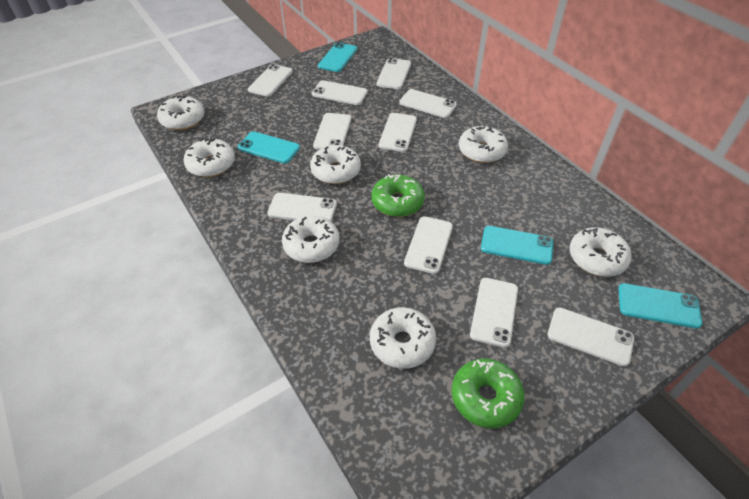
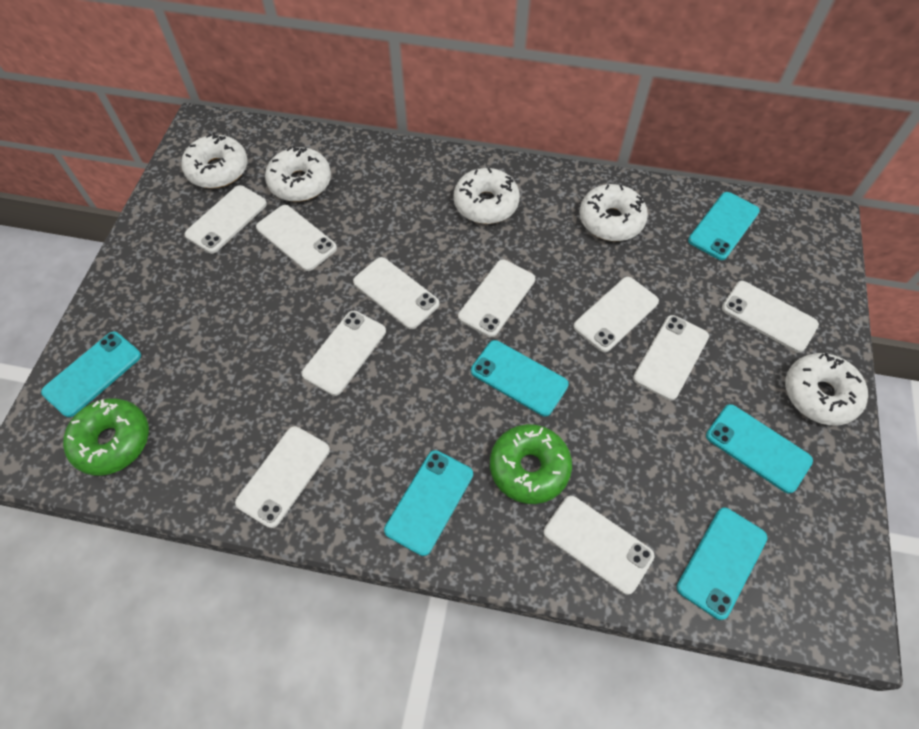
turquoise phone: 4 -> 6
white donut: 7 -> 5

